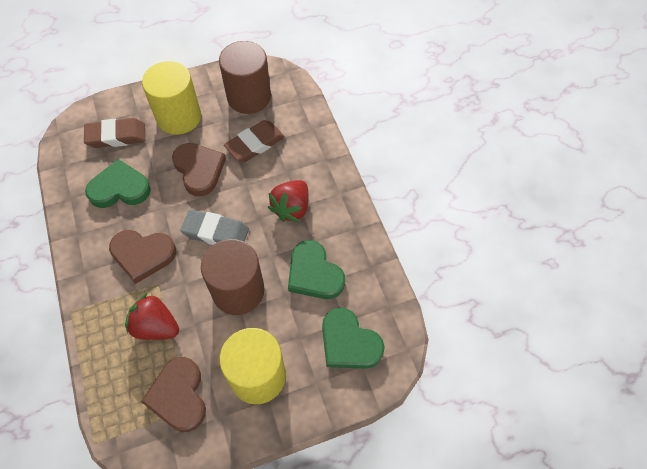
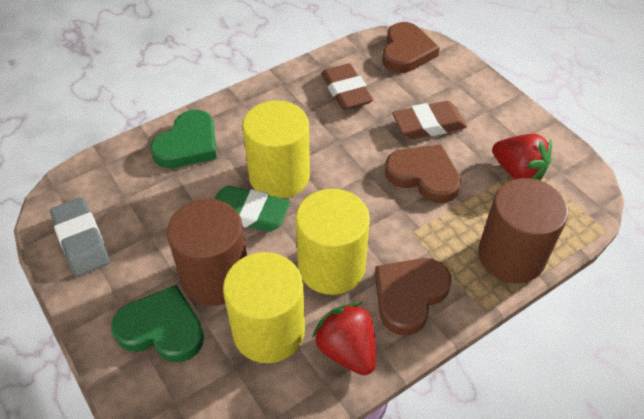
green eraser: 0 -> 1
green heart: 3 -> 2
yellow cylinder: 2 -> 3

